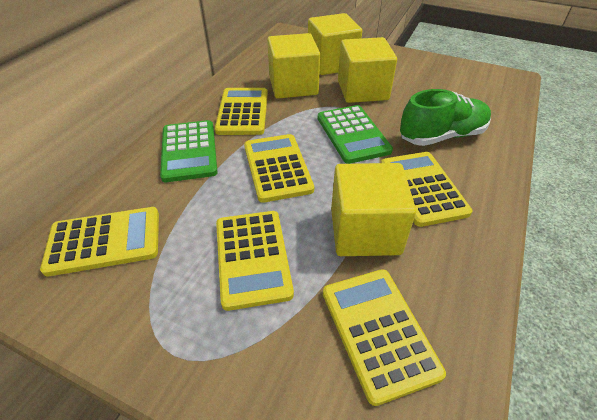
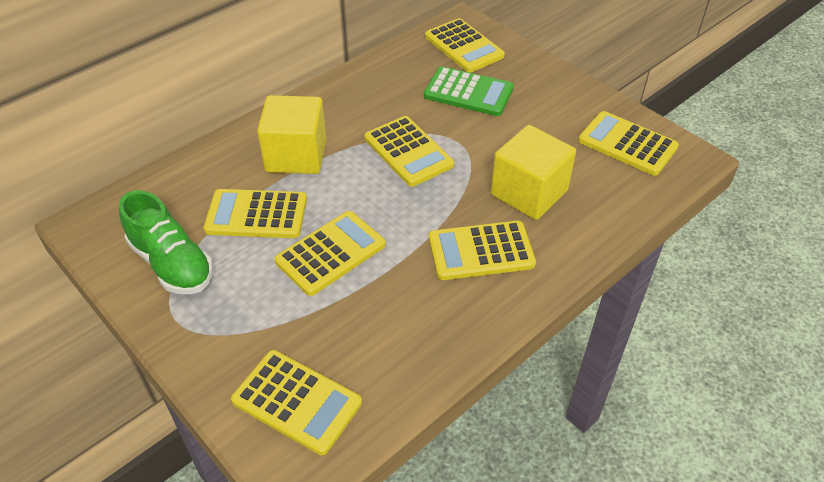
green calculator: 2 -> 1
yellow calculator: 6 -> 7
yellow cube: 4 -> 2

